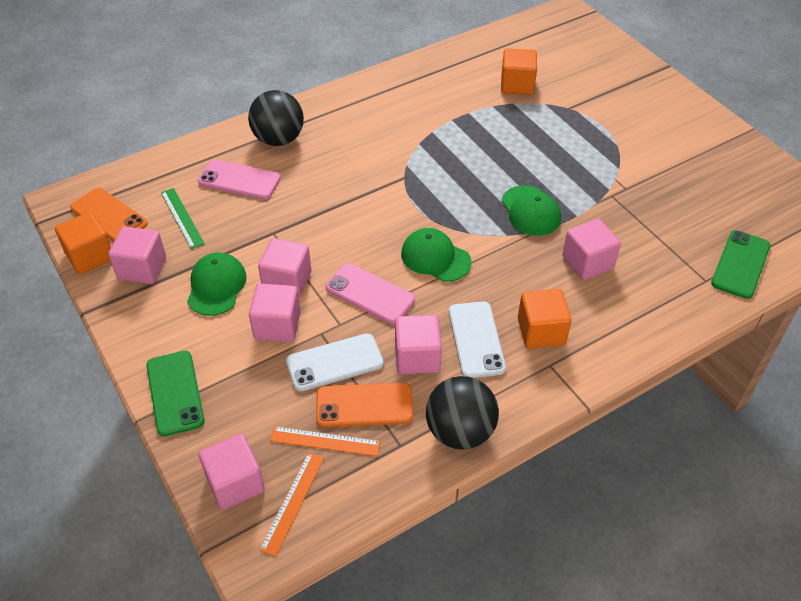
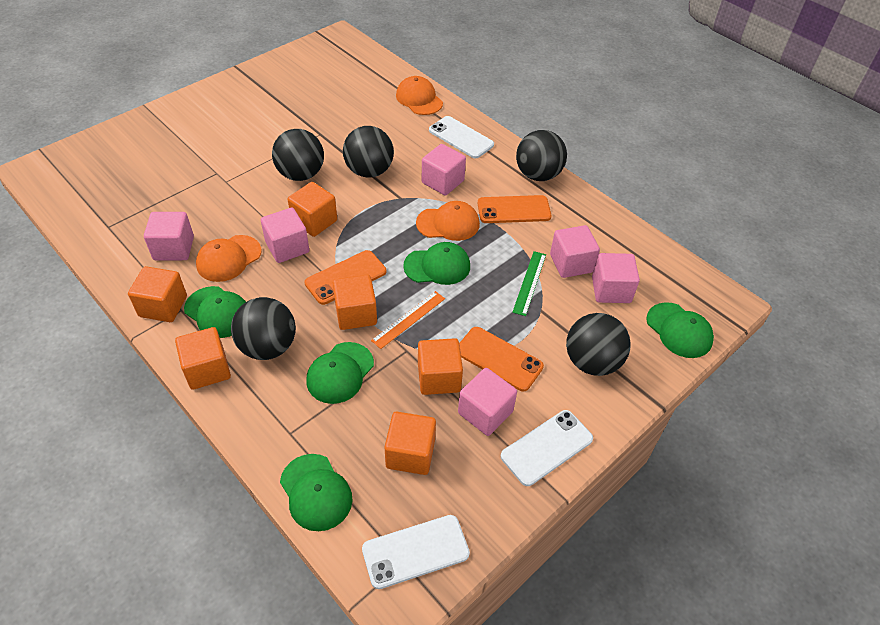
black ball: 2 -> 5
green cap: 3 -> 5
green phone: 2 -> 0
orange cap: 0 -> 3
orange cube: 3 -> 6
orange phone: 2 -> 3
orange ruler: 2 -> 1
pink phone: 2 -> 0
white phone: 2 -> 3

